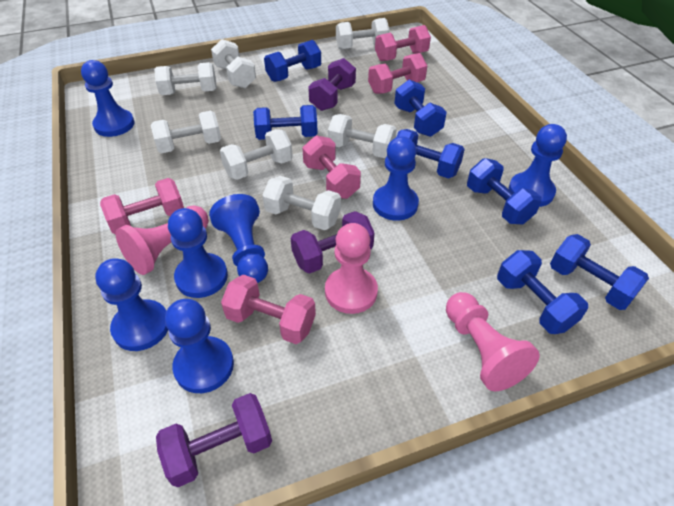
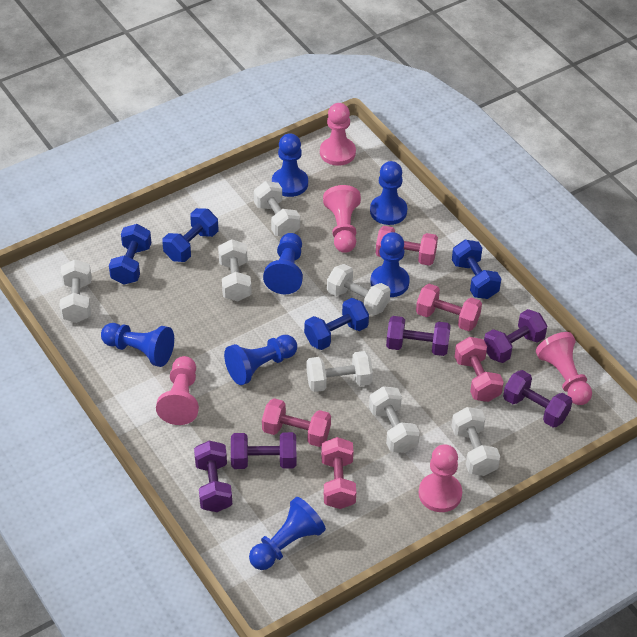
blue dumbbell: 7 -> 4
pink pawn: 3 -> 5
purple dumbbell: 3 -> 5

